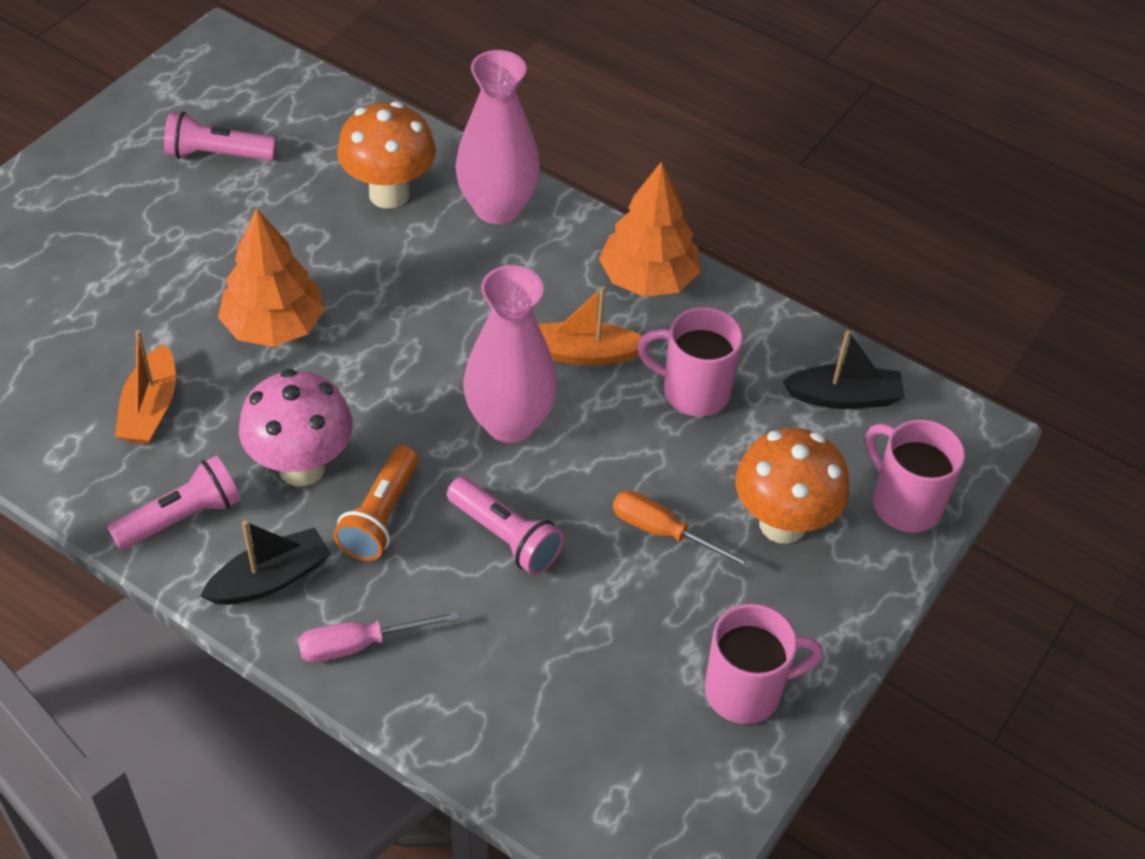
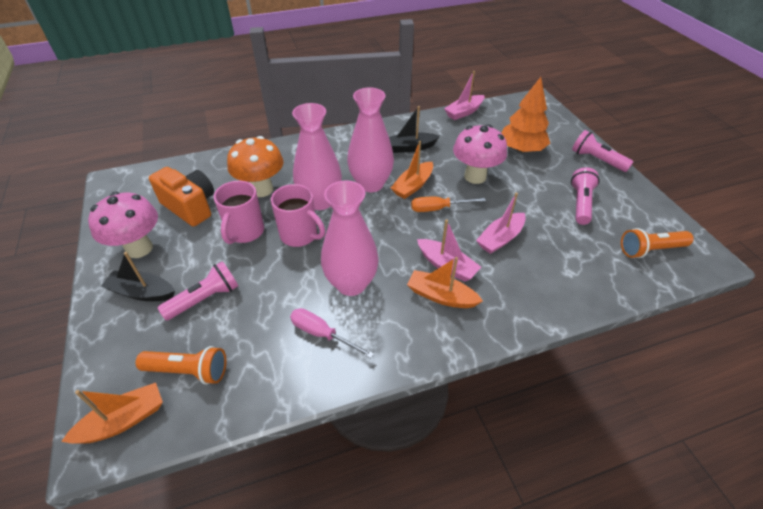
orange boat: 2 -> 3
orange camera: 0 -> 1
orange flashlight: 1 -> 2
orange mushroom: 2 -> 1
orange tree: 2 -> 1
pink boat: 0 -> 3
pink mug: 3 -> 2
pink mushroom: 1 -> 2
pink vase: 2 -> 3

